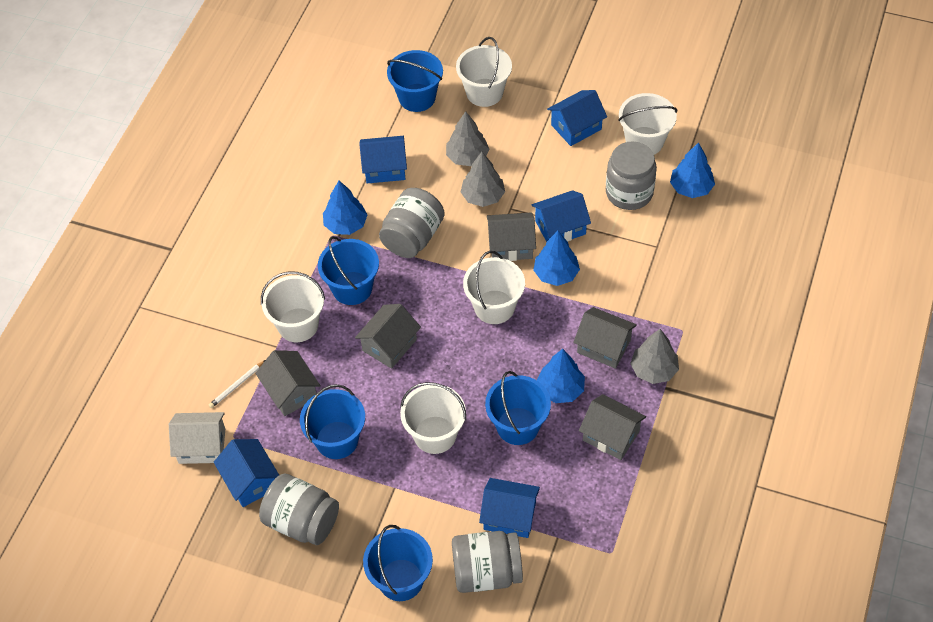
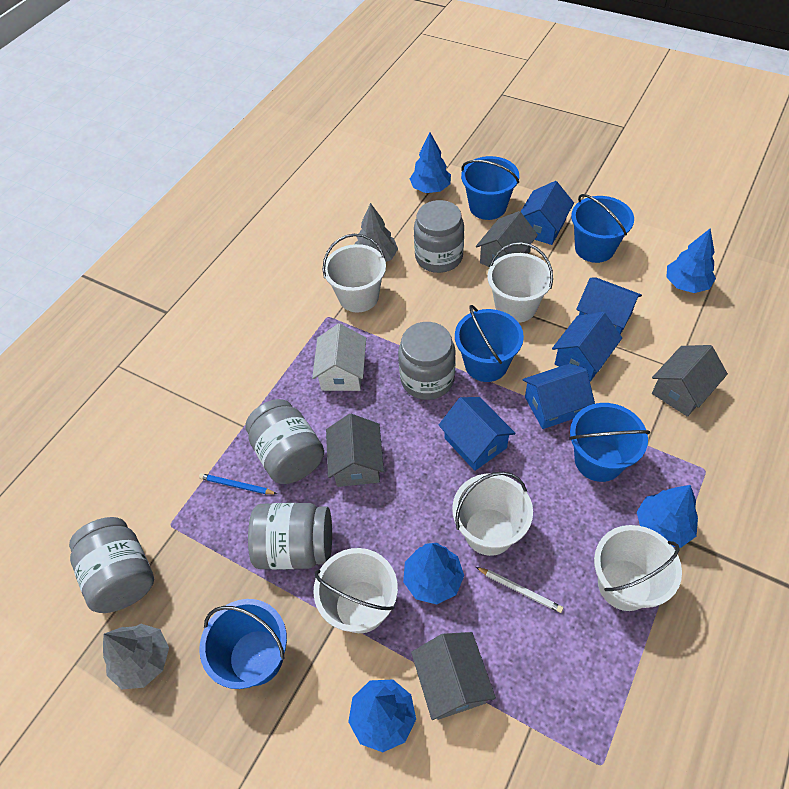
blue pencil: 0 -> 1
blue tree: 4 -> 5
grey house: 5 -> 4
grey jar: 4 -> 5
grey tree: 3 -> 2

